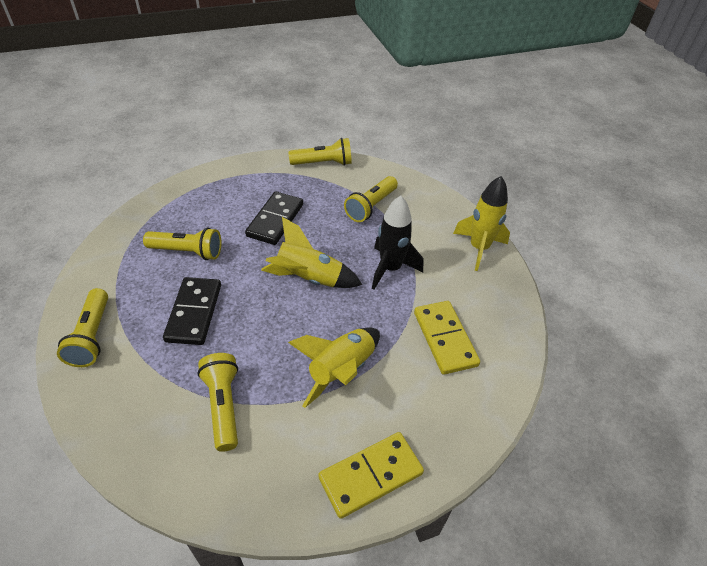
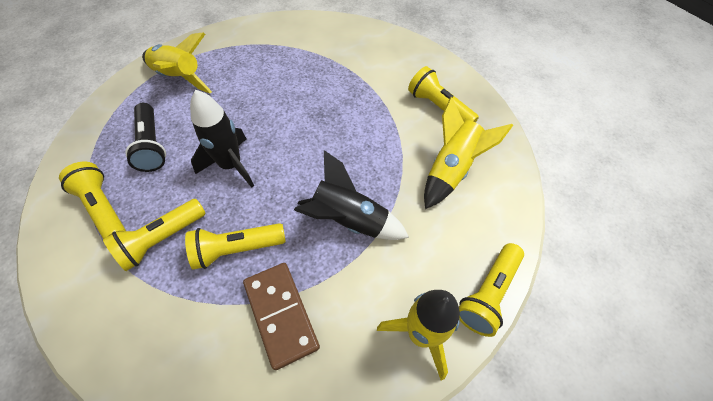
black domino: 2 -> 0
black flashlight: 0 -> 1
black rocket: 1 -> 2
brown domino: 0 -> 1
yellow domino: 2 -> 0

